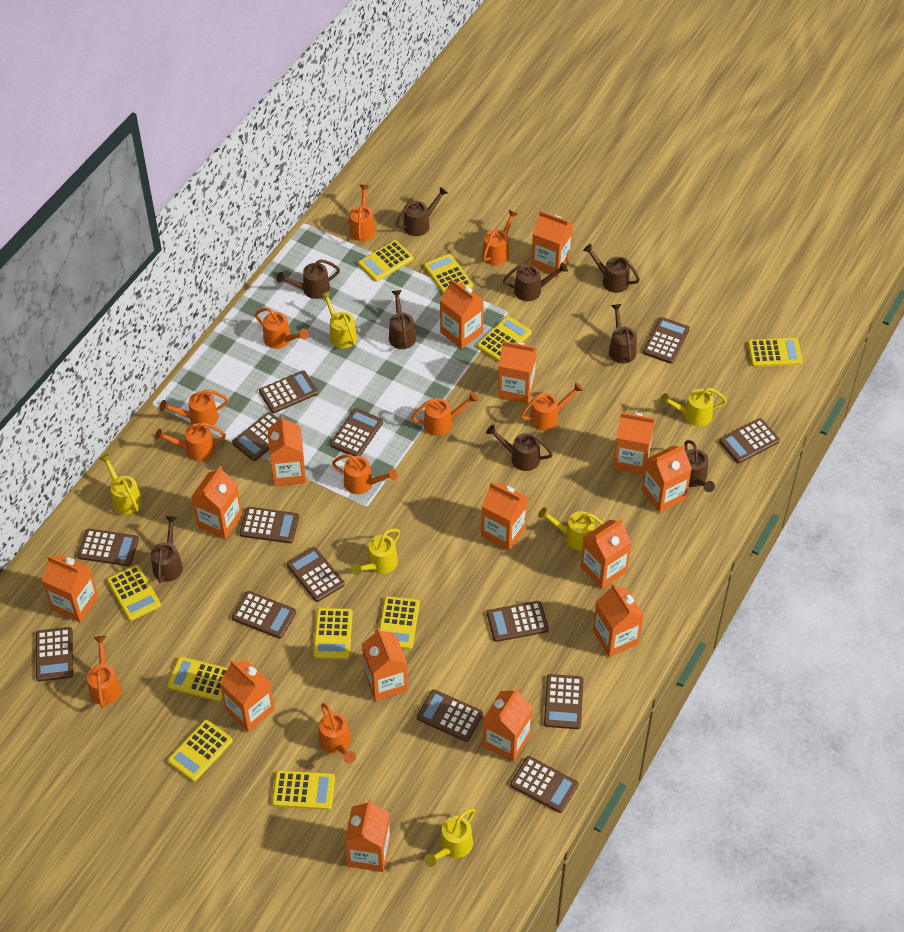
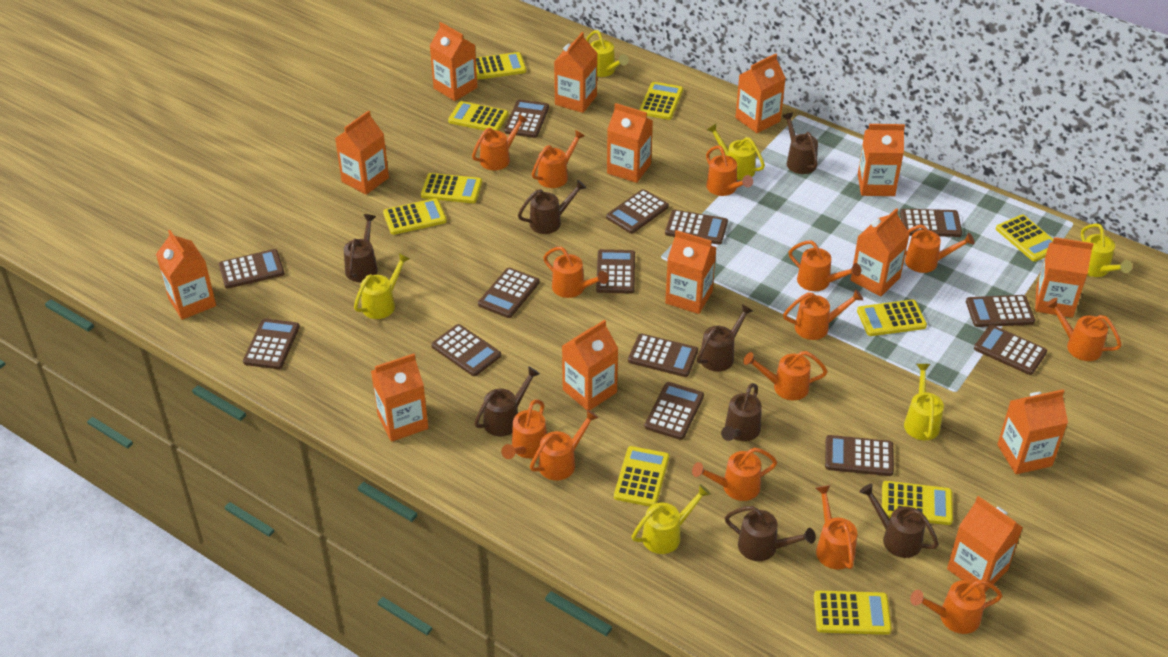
brown watering can: 9 -> 8
orange carton: 15 -> 14
orange watering can: 10 -> 14

